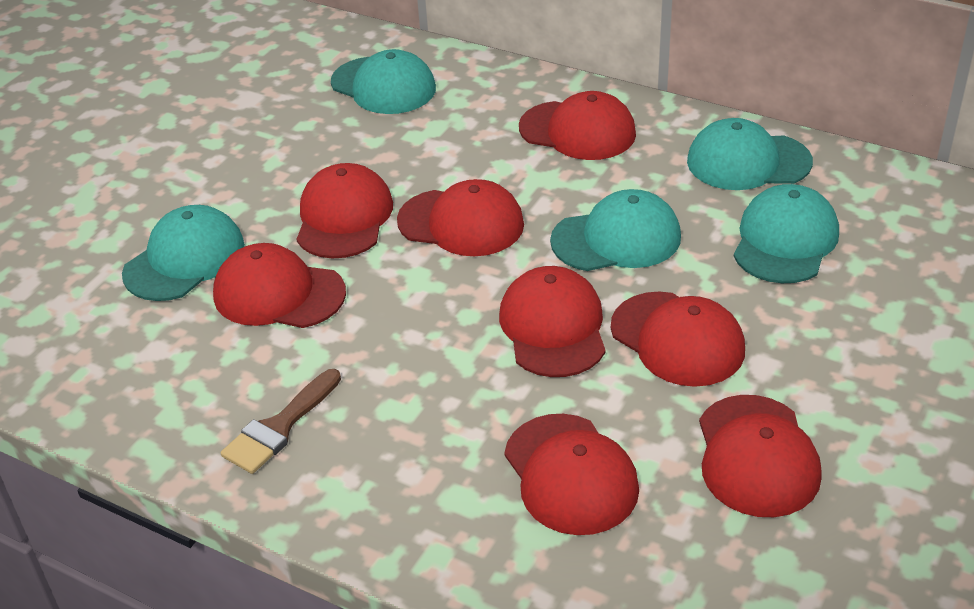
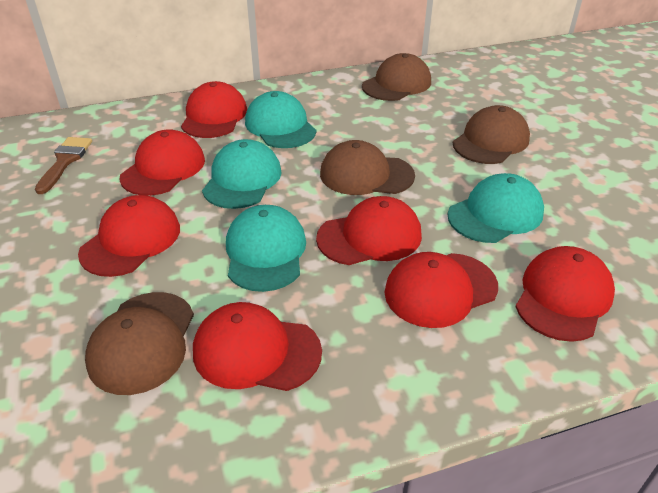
brown cap: 0 -> 4
red cap: 8 -> 7
turquoise cap: 5 -> 4

